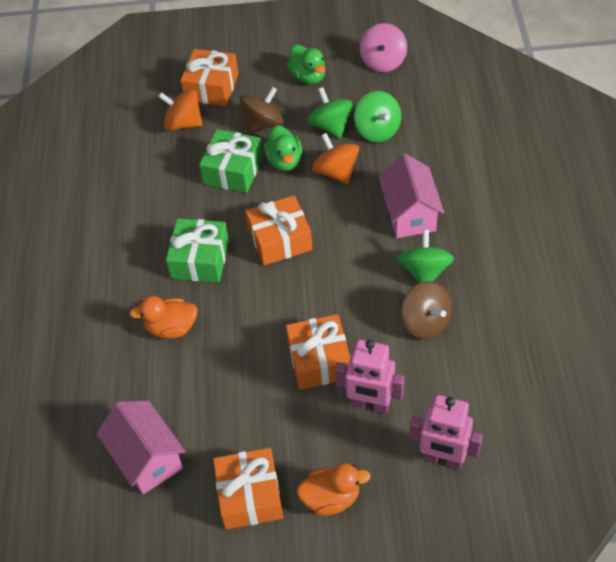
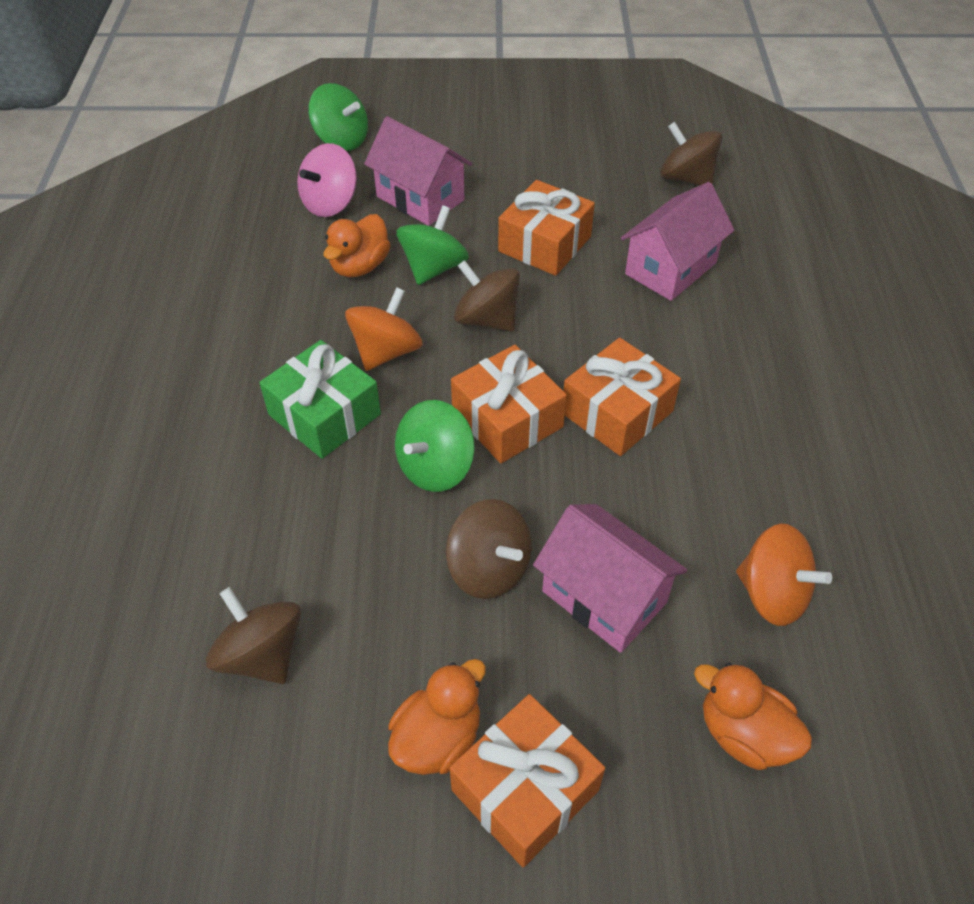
brown spinning top: 2 -> 4
green duck: 2 -> 0
green gift: 2 -> 1
orange duck: 2 -> 3
pink house: 2 -> 3
pink robot: 2 -> 0

